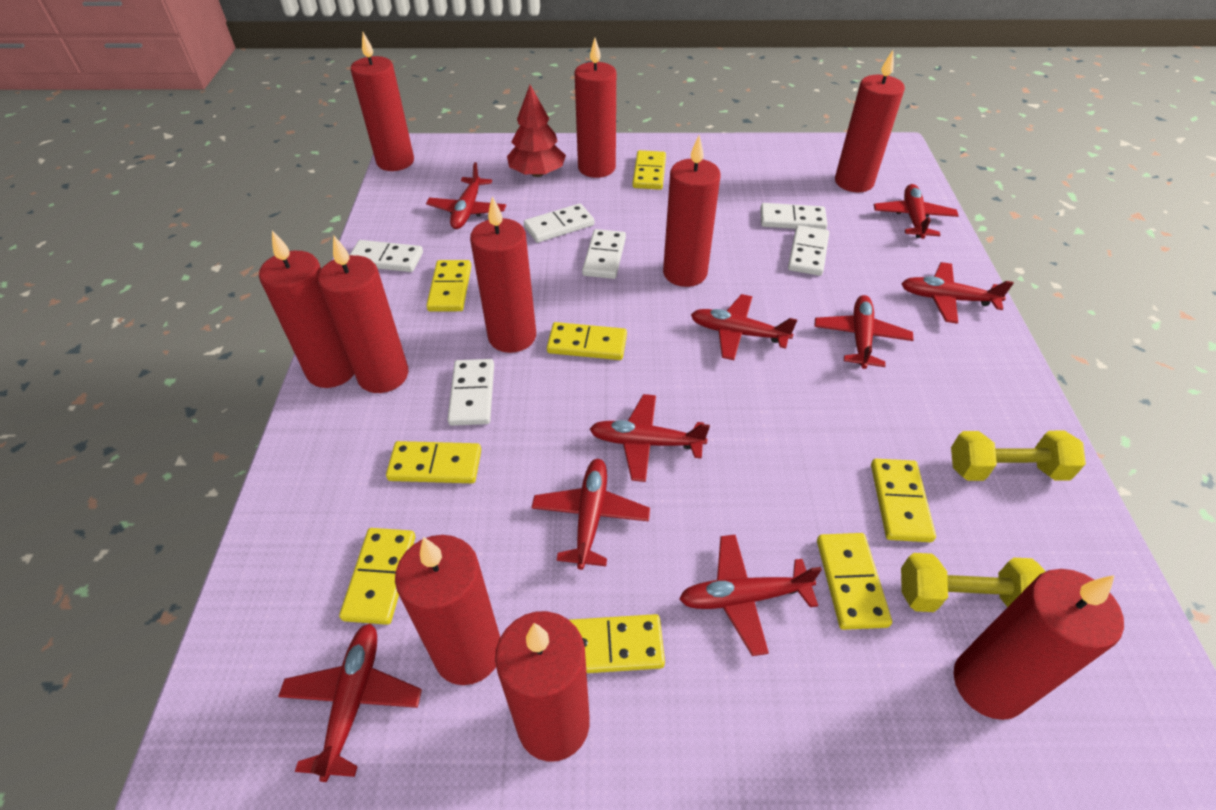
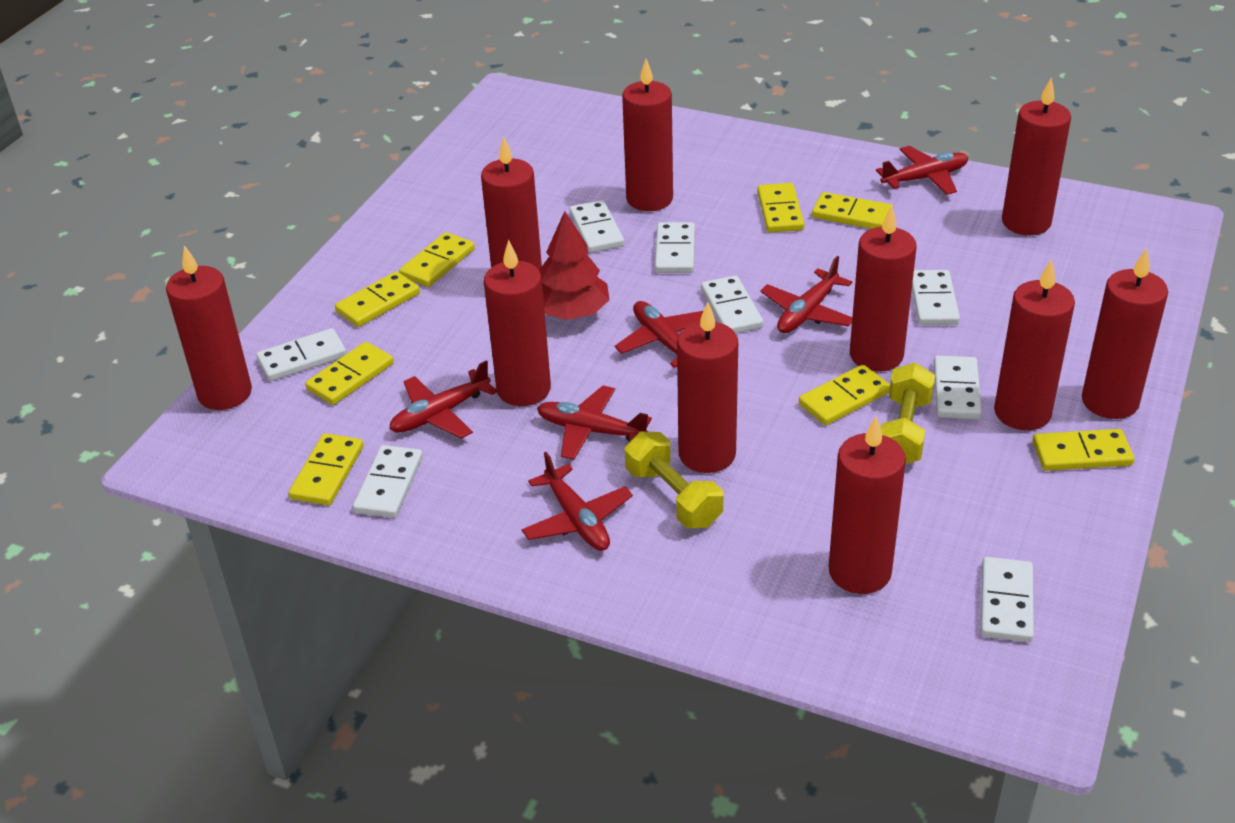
red plane: 9 -> 6
white domino: 6 -> 8

